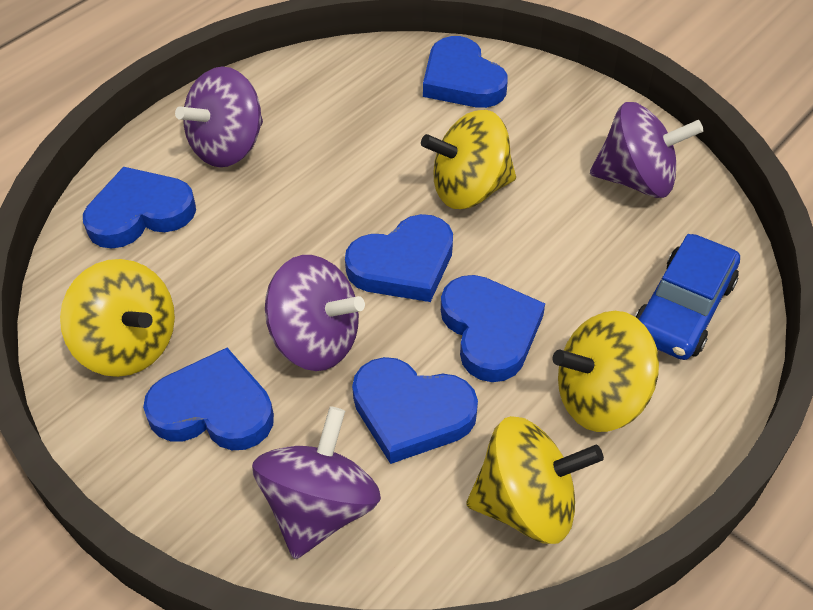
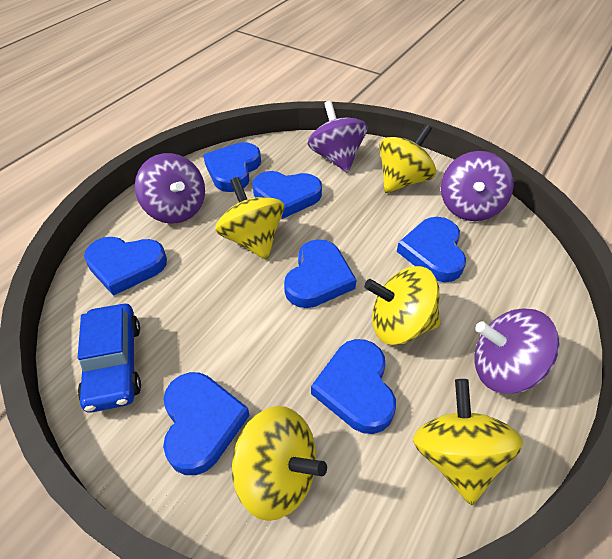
blue heart: 6 -> 7
yellow spinning top: 4 -> 5

